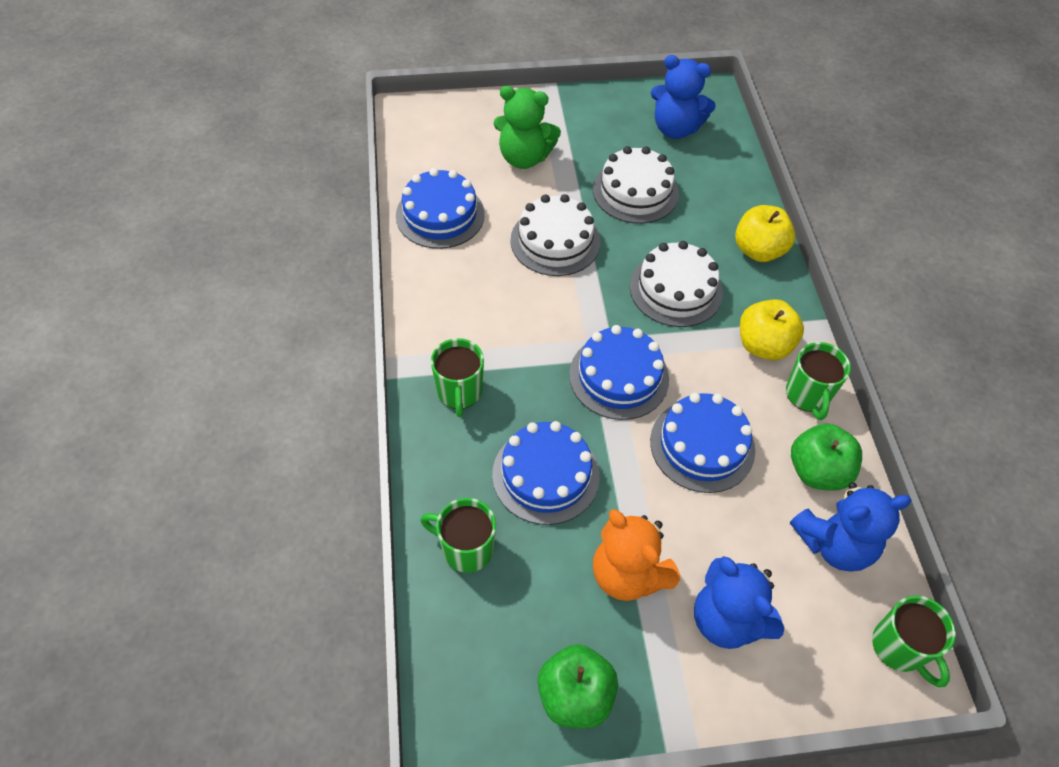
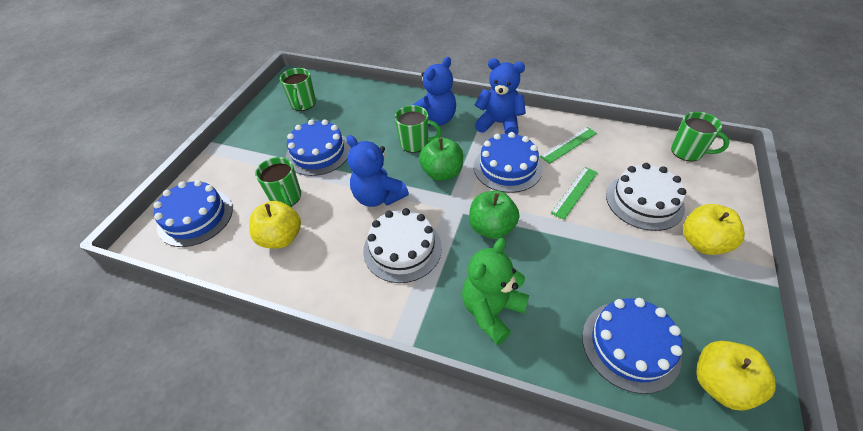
green ruler: 0 -> 2
orange teddy bear: 1 -> 0
white cake: 3 -> 2
yellow apple: 2 -> 3

